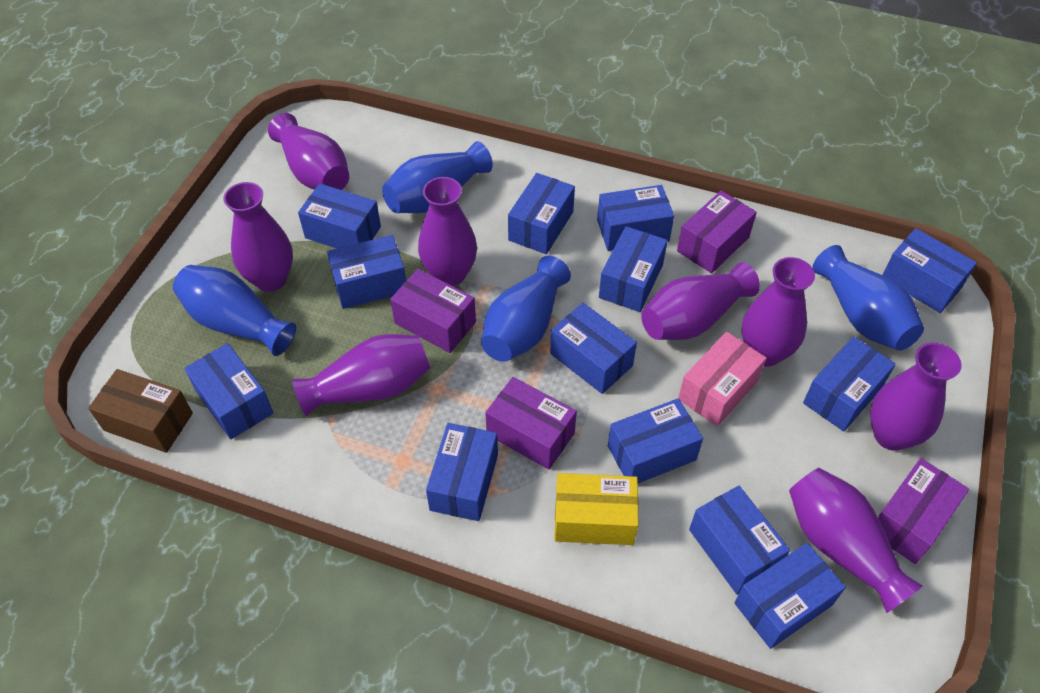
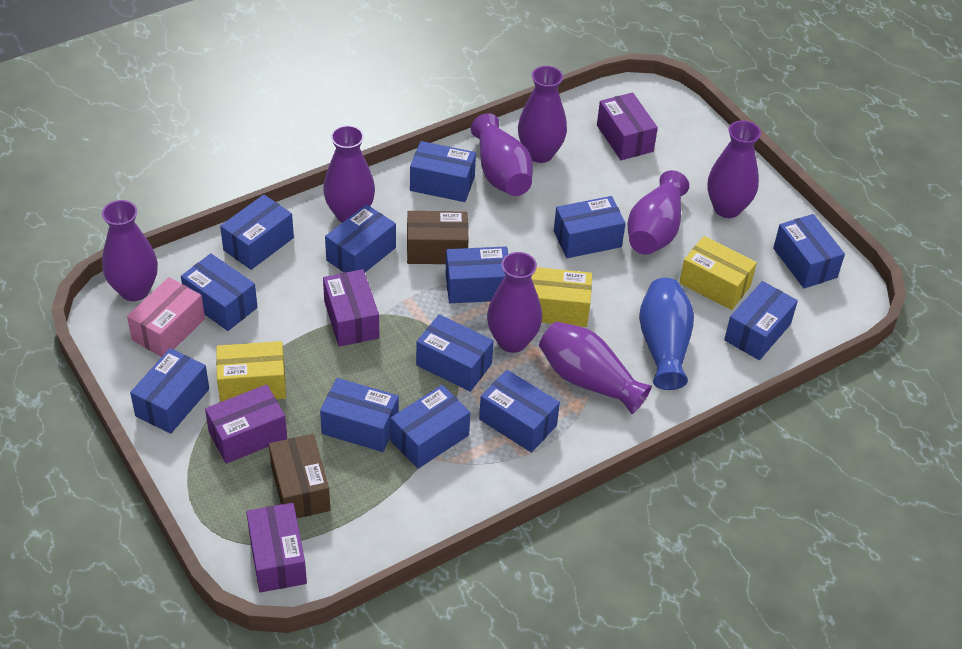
blue vase: 4 -> 1
brown box: 1 -> 2
yellow box: 1 -> 3

